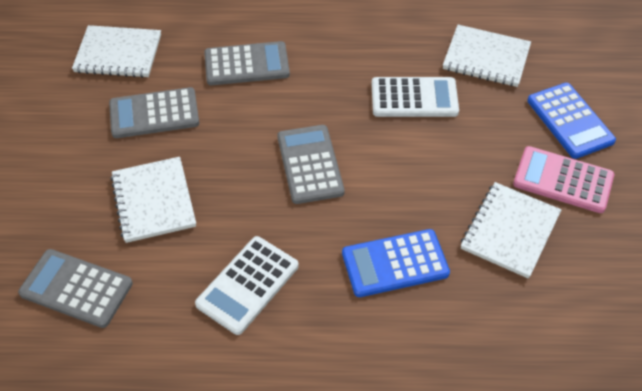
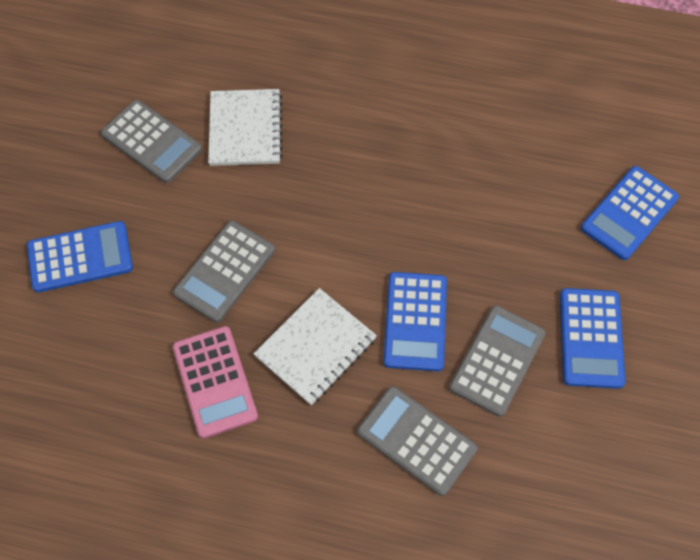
blue calculator: 2 -> 4
white calculator: 2 -> 0
white notebook: 4 -> 2

